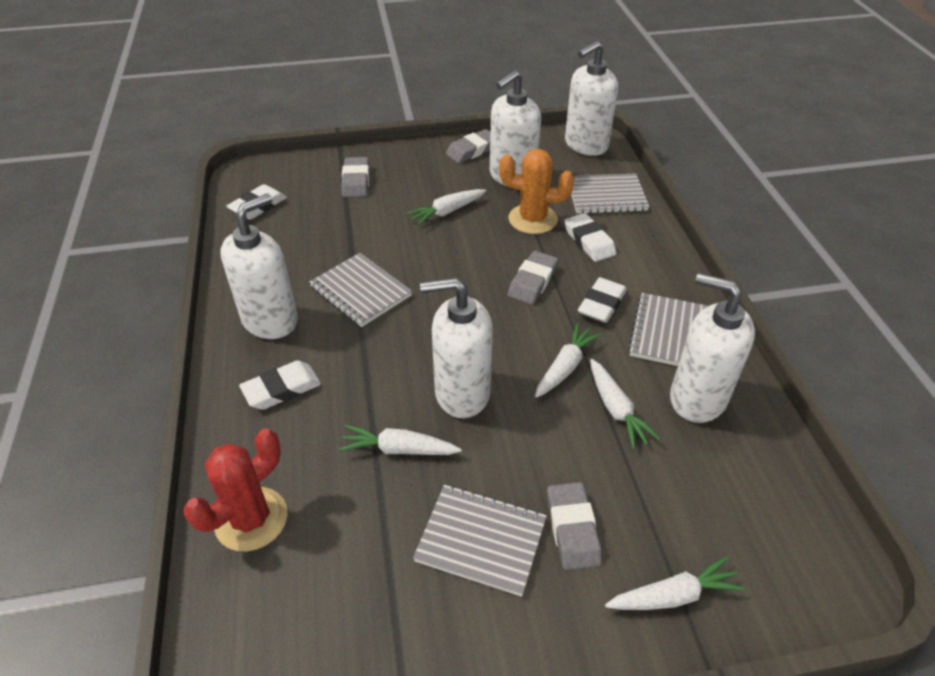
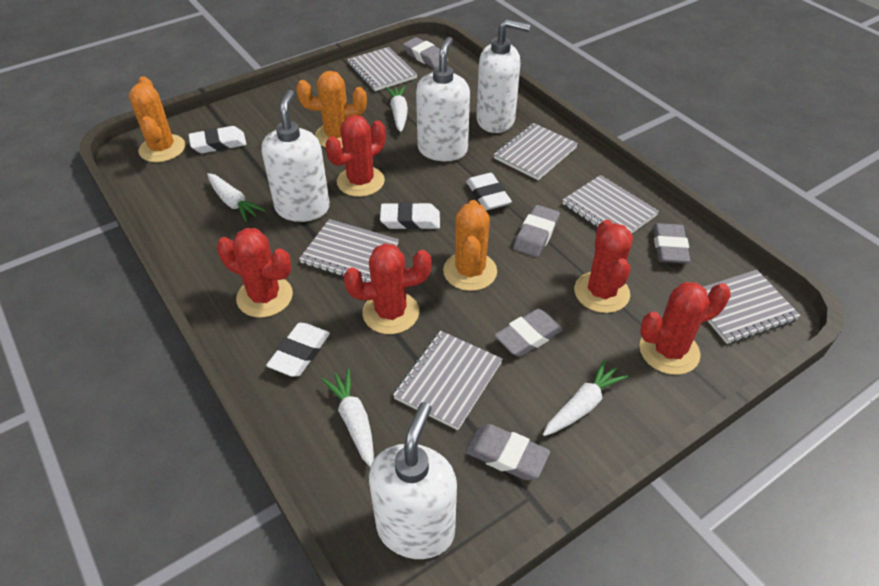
grey eraser: 4 -> 5
grey notebook: 4 -> 6
orange cactus: 1 -> 3
red cactus: 1 -> 5
white carrot: 5 -> 4
white soap dispenser: 5 -> 4

